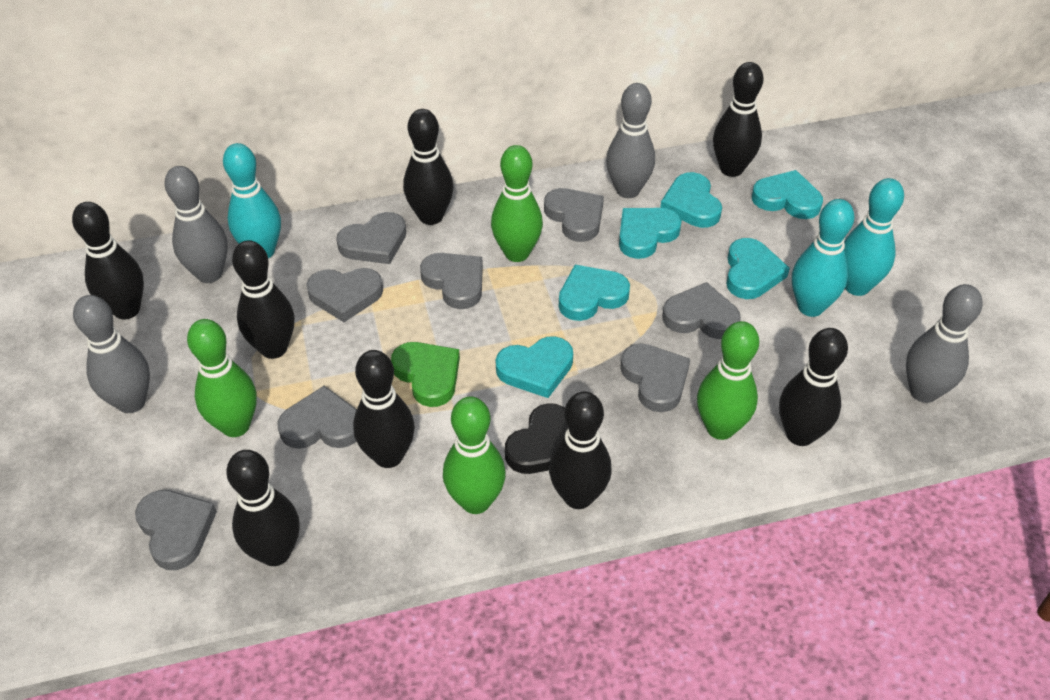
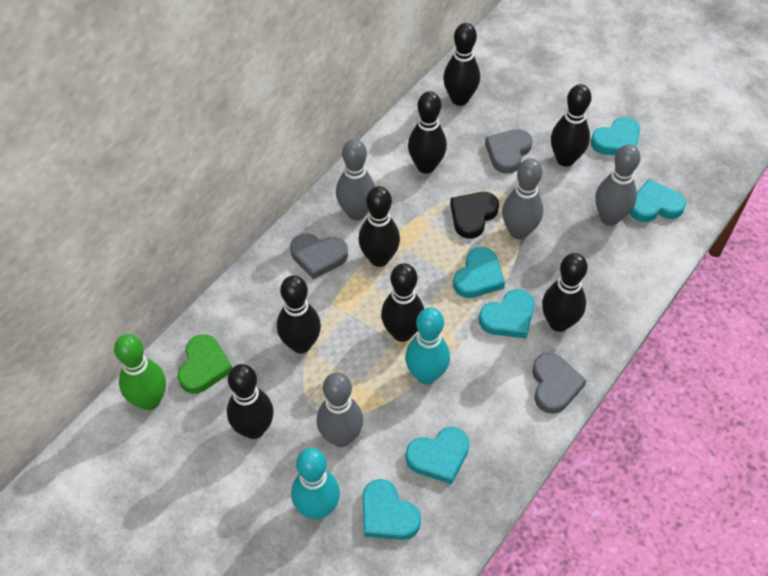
green bowling pin: 4 -> 1
grey heart: 8 -> 3
turquoise bowling pin: 3 -> 2

